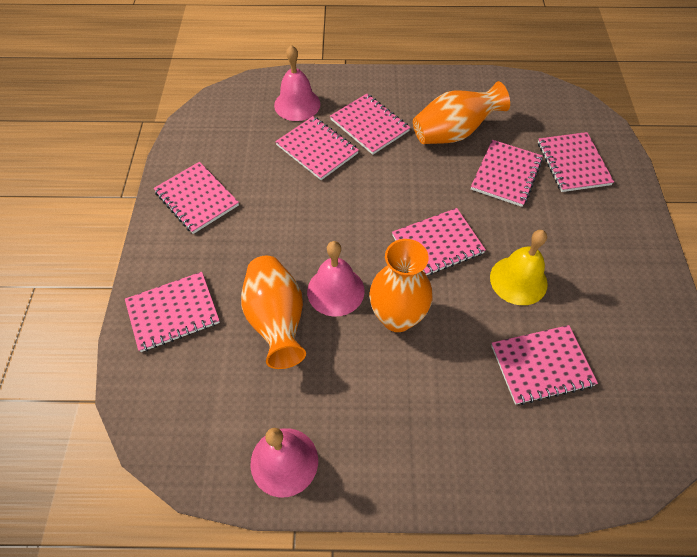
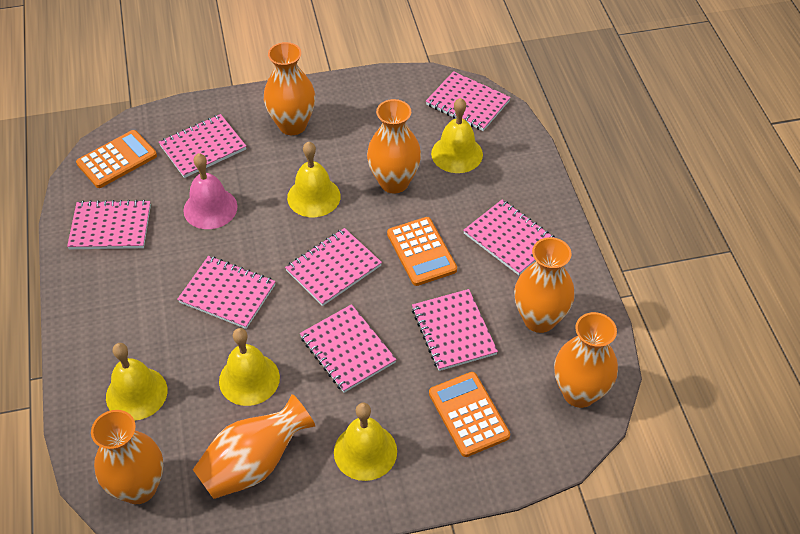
orange calculator: 0 -> 3
orange vase: 3 -> 6
pink bell: 3 -> 1
yellow bell: 1 -> 5

